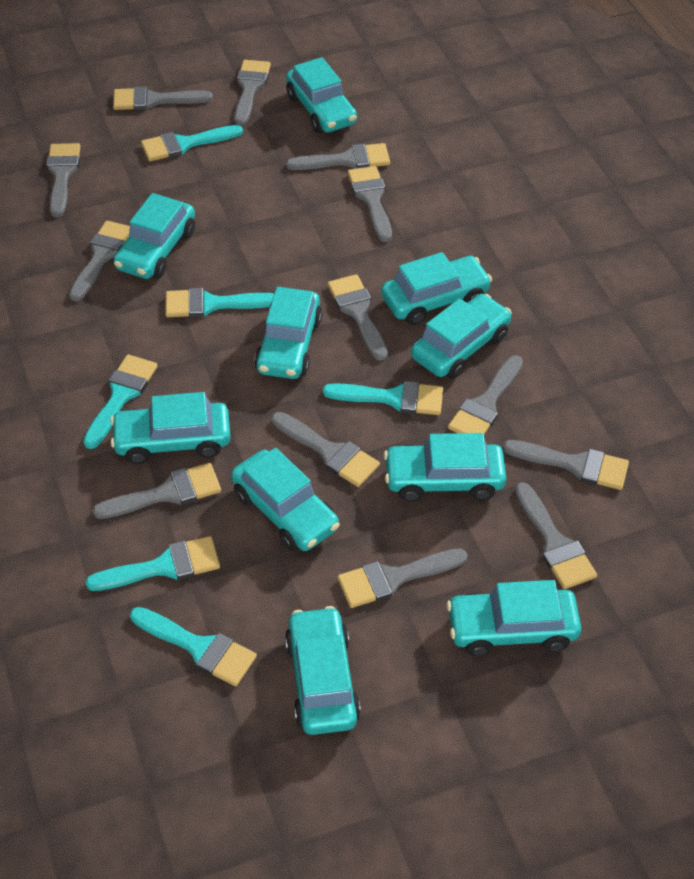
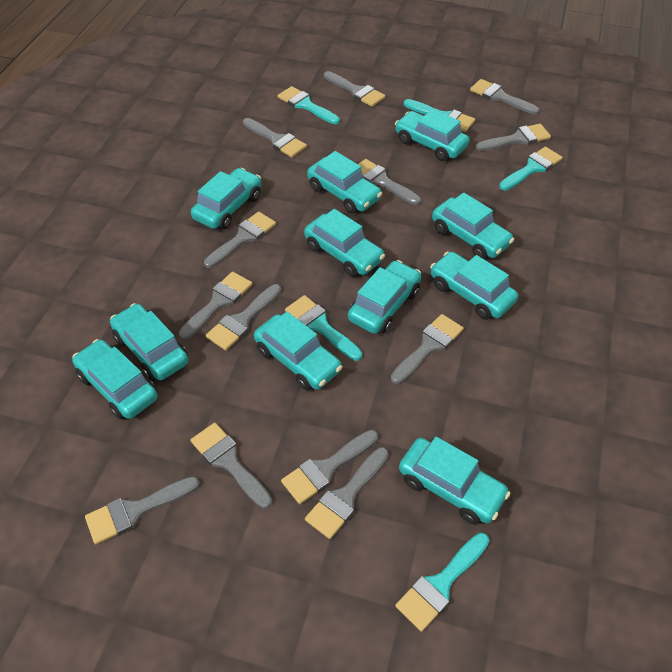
turquoise brush: 6 -> 5
turquoise car: 10 -> 11

